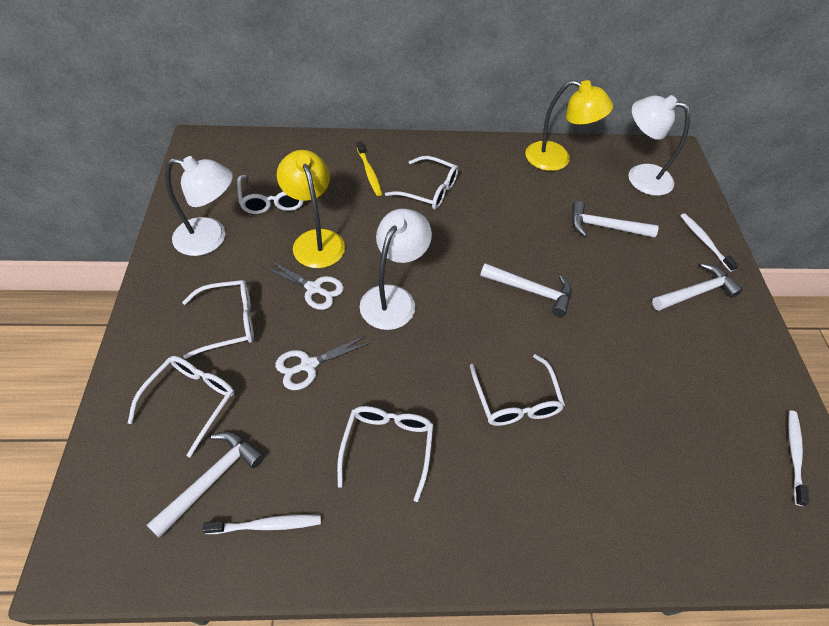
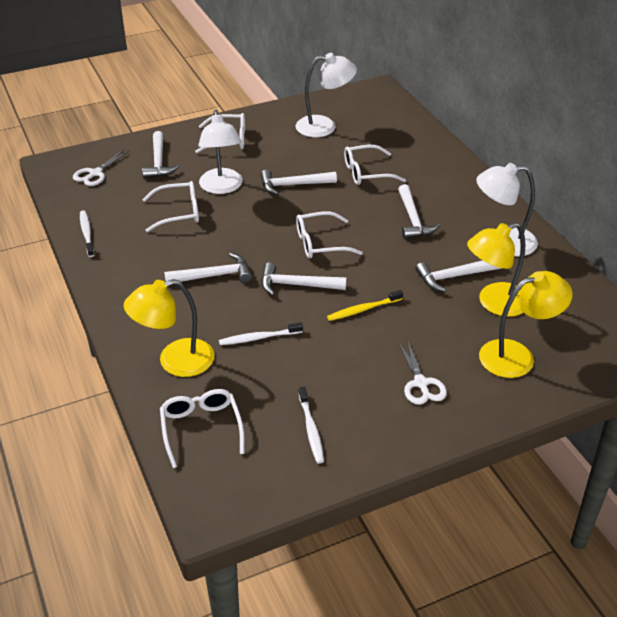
white glasses: 6 -> 5
white hammer: 4 -> 6
yellow lamp: 2 -> 3

